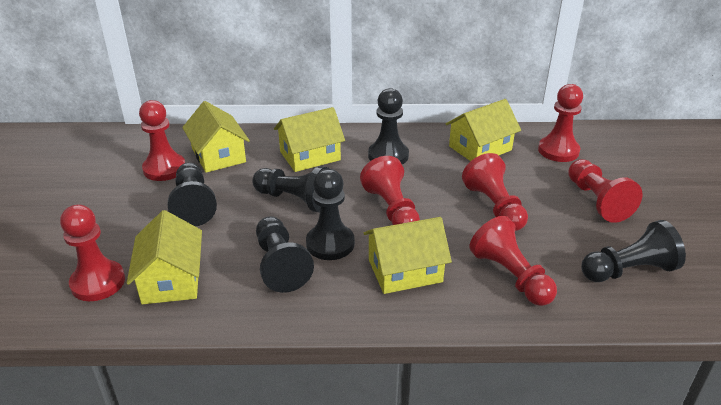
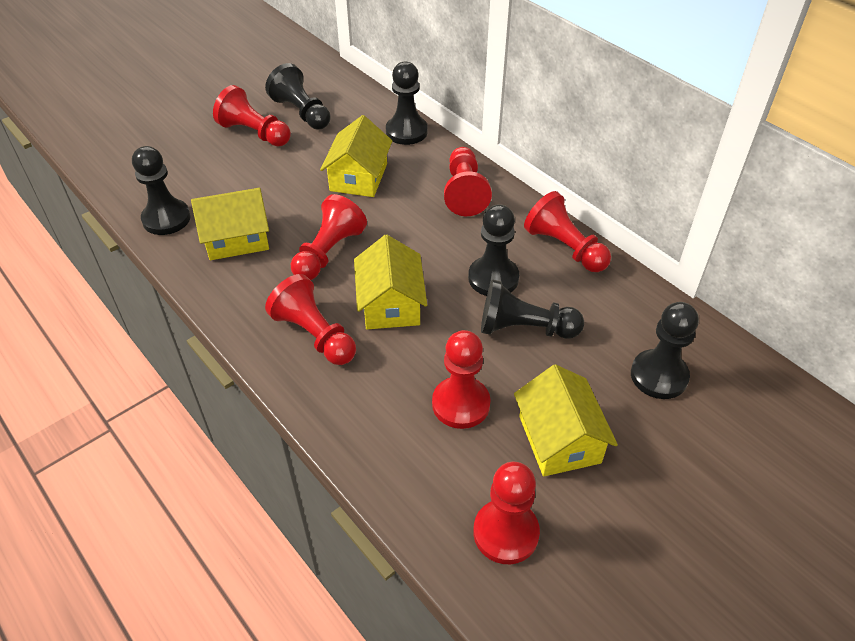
yellow house: 5 -> 4

